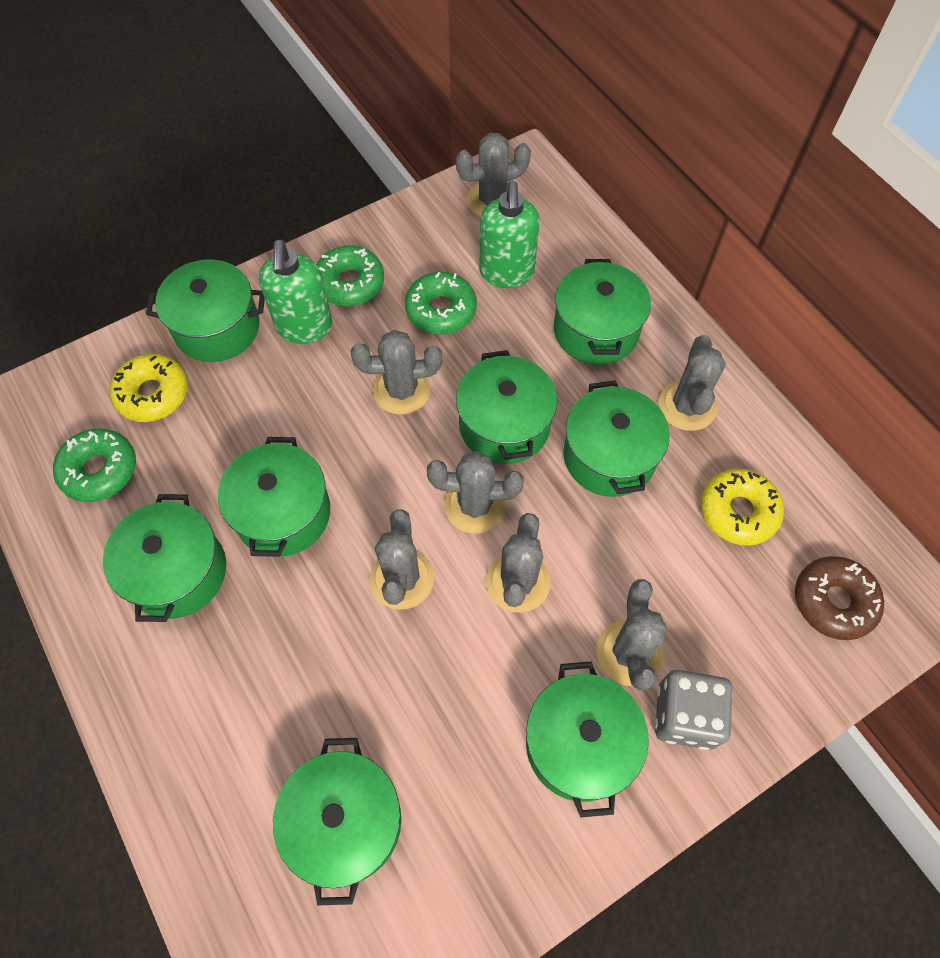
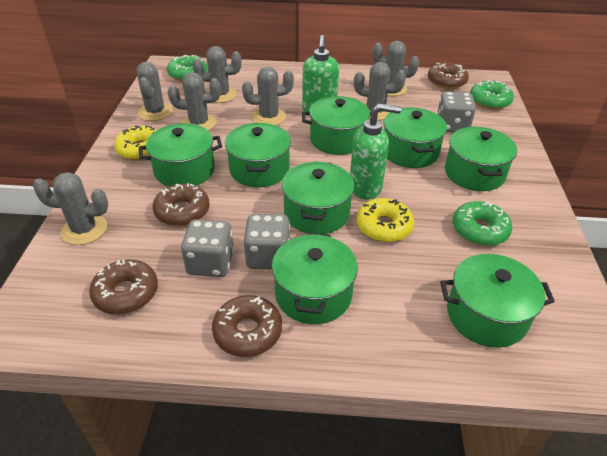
brown donut: 1 -> 4
grey dice: 1 -> 3

